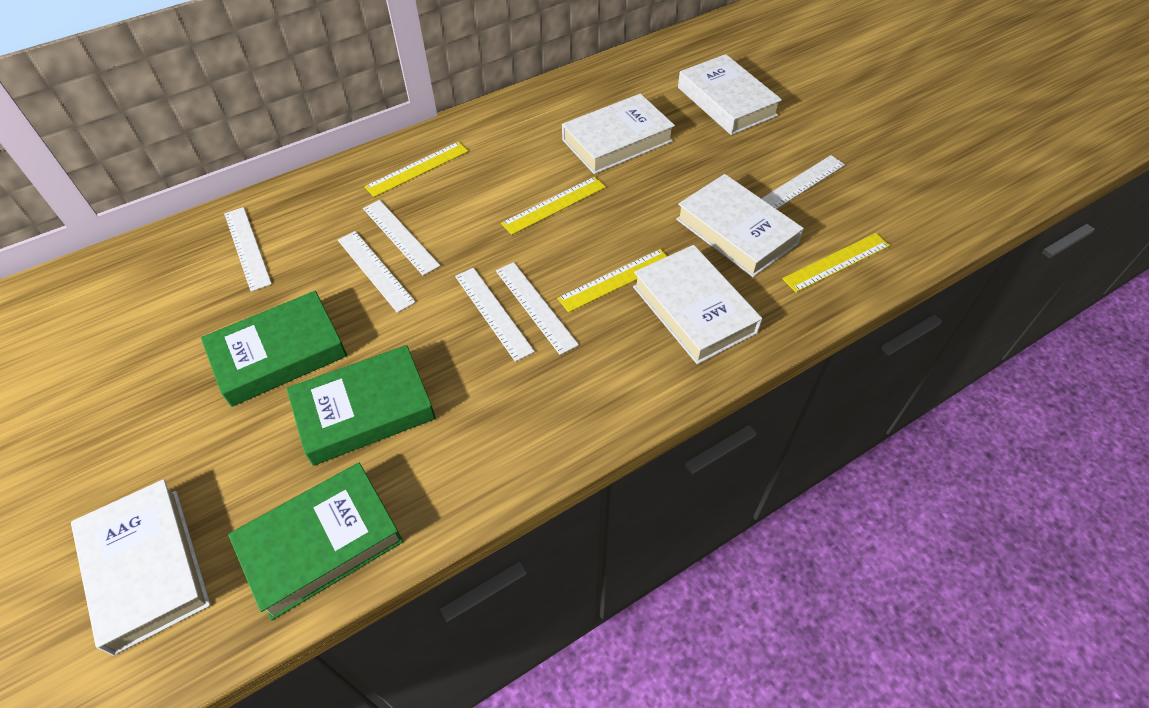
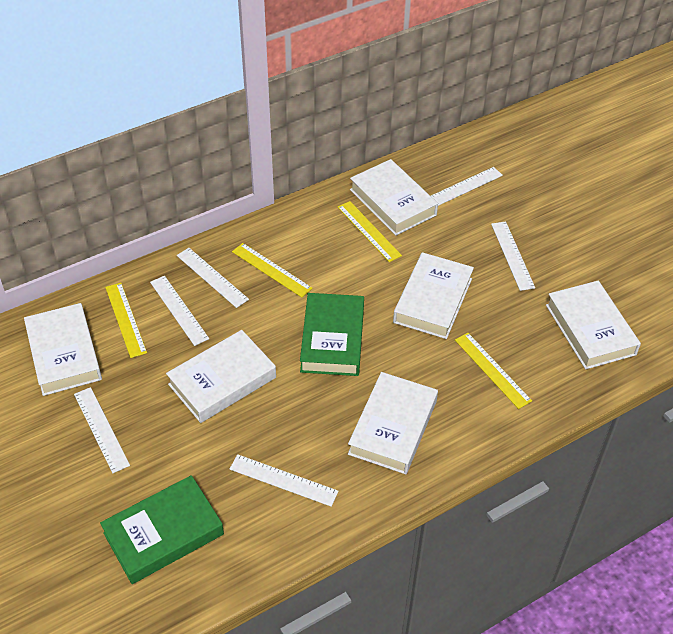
green book: 3 -> 2
white book: 5 -> 6

